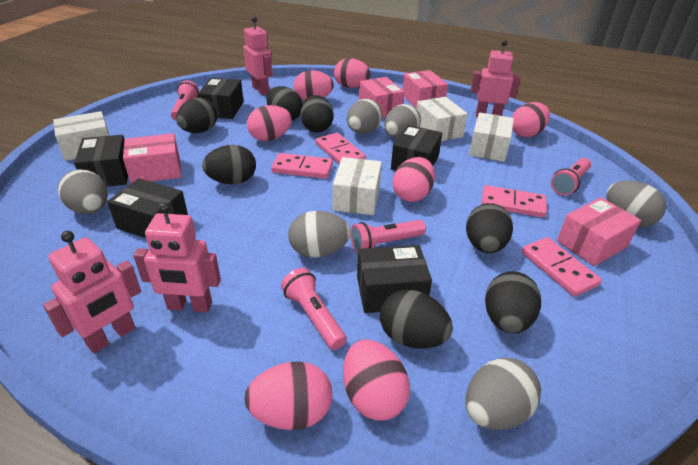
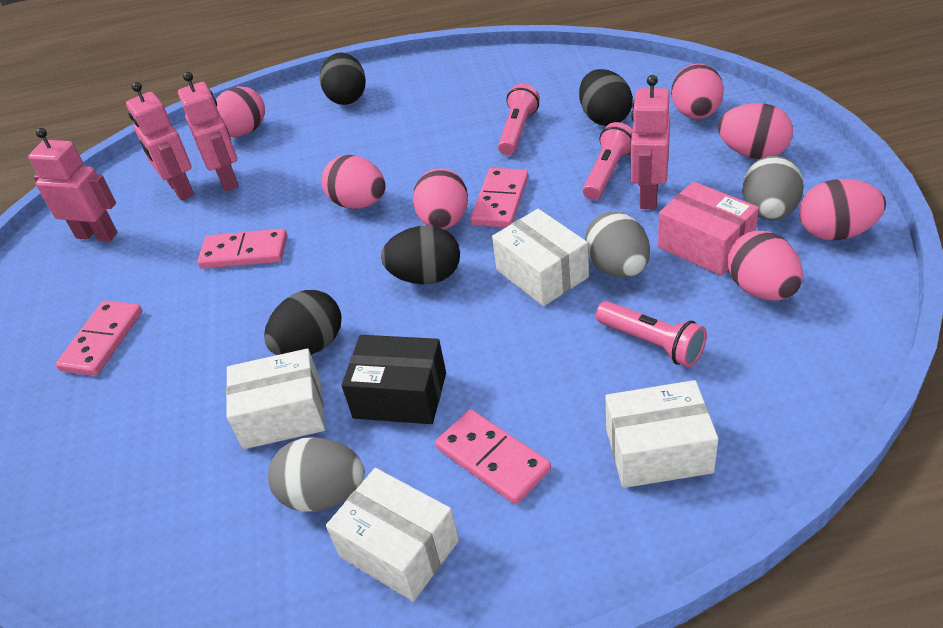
black box: 5 -> 1
black egg: 7 -> 4
grey egg: 6 -> 3
pink box: 4 -> 1
pink flashlight: 4 -> 3

